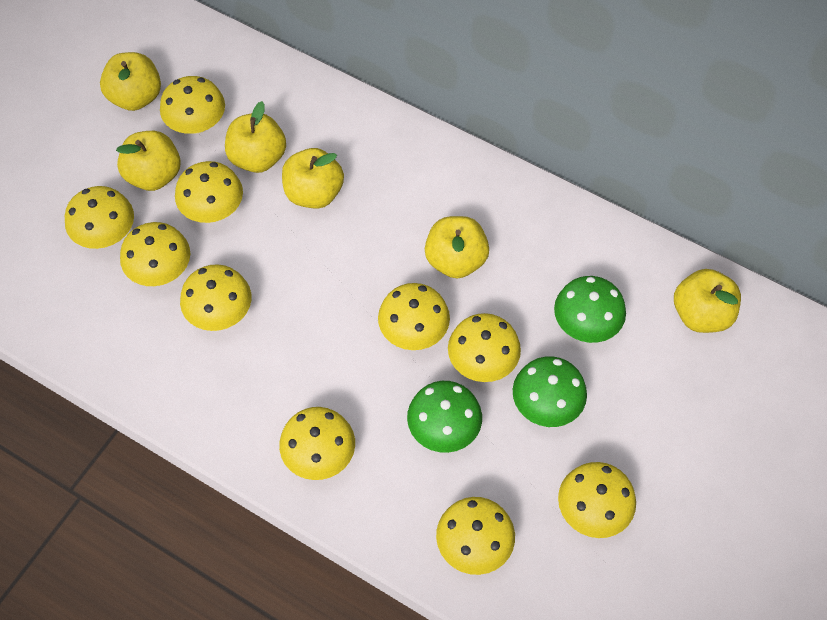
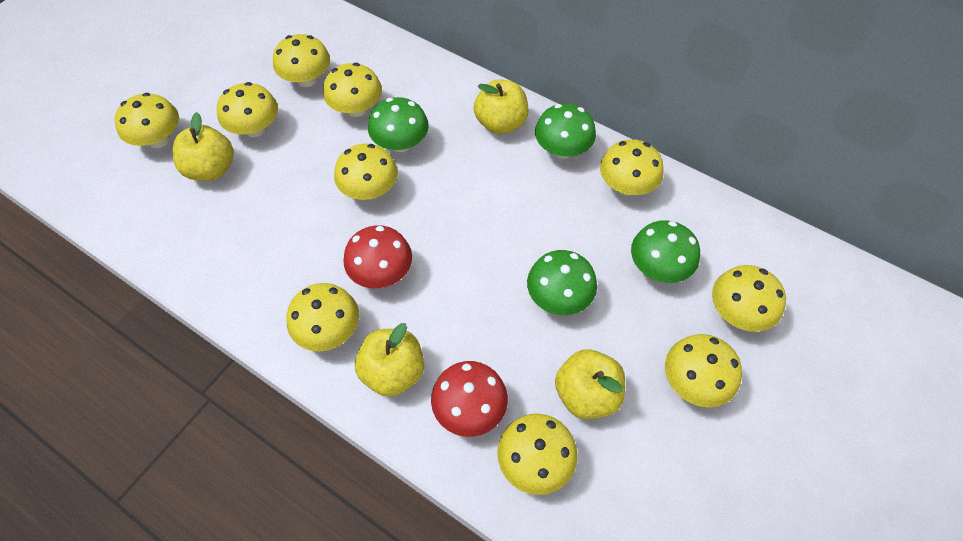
green mushroom: 3 -> 4
red mushroom: 0 -> 2
yellow apple: 6 -> 4

